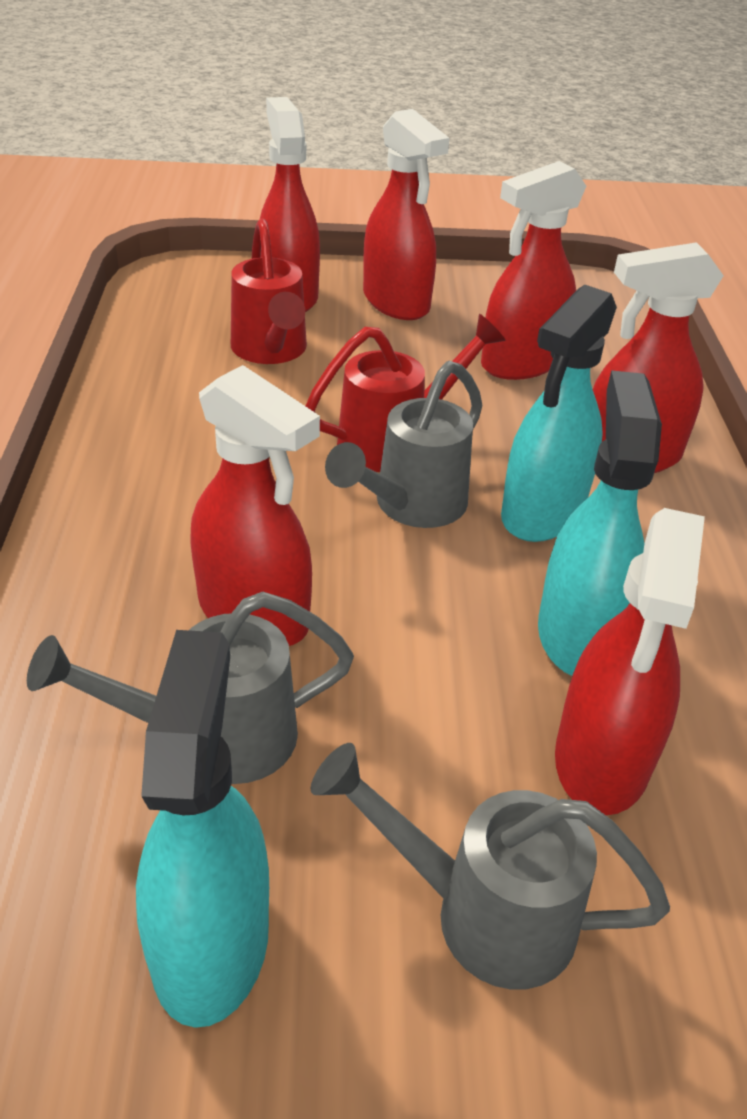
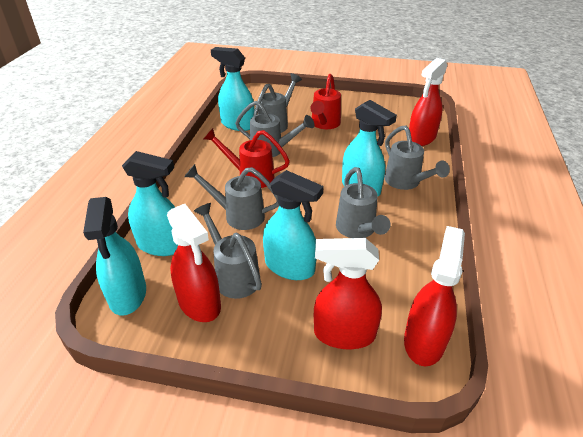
grey watering can: 3 -> 6
red spray bottle: 6 -> 4
turquoise spray bottle: 3 -> 5

